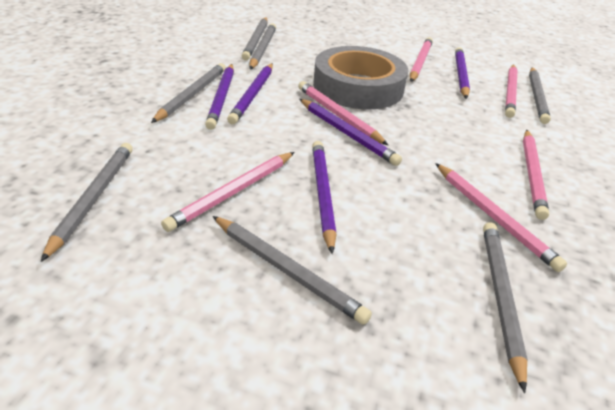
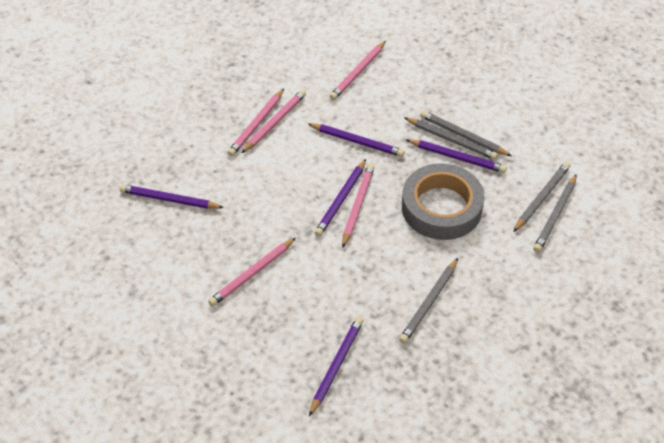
grey pencil: 7 -> 5
pink pencil: 6 -> 5

